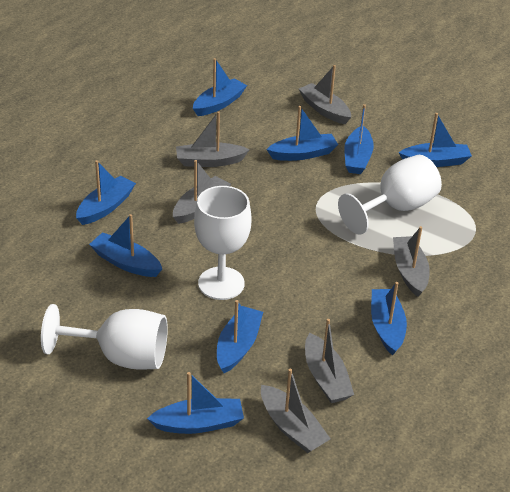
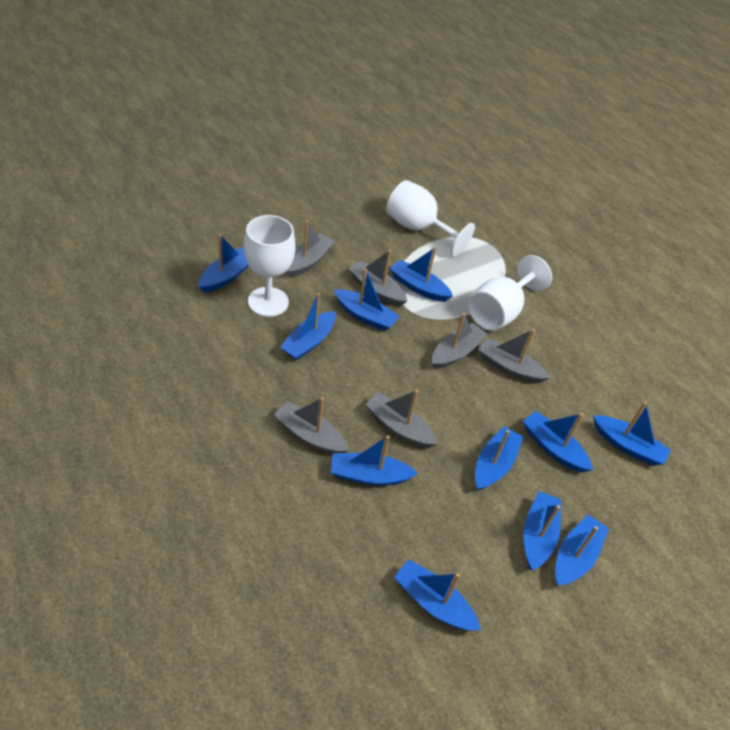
blue boat: 9 -> 11

